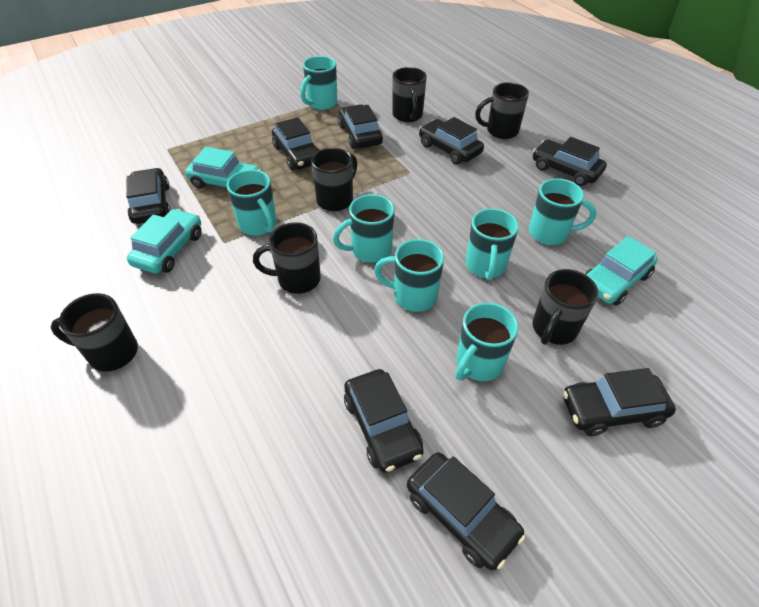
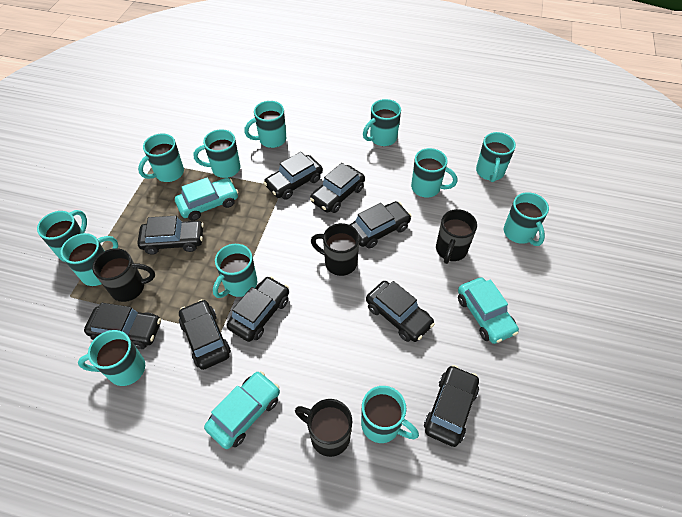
black car: 8 -> 9
black mug: 6 -> 4
turquoise mug: 7 -> 12

